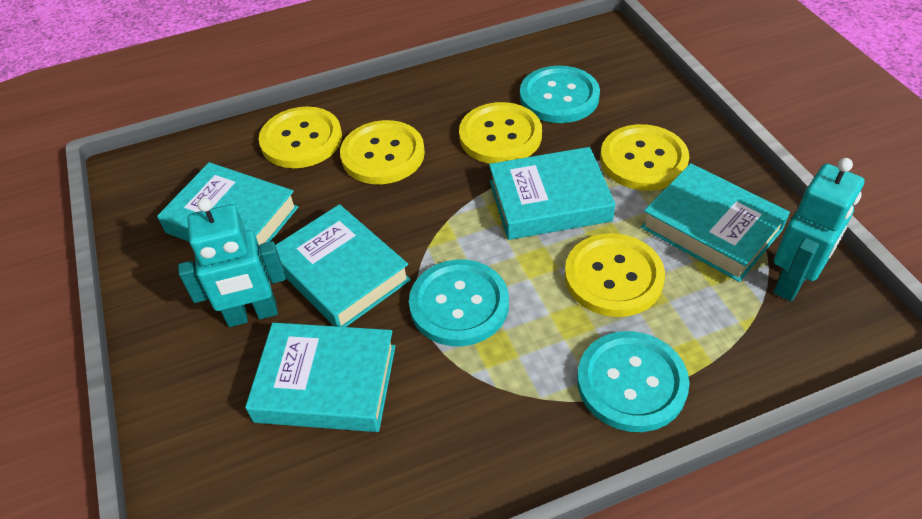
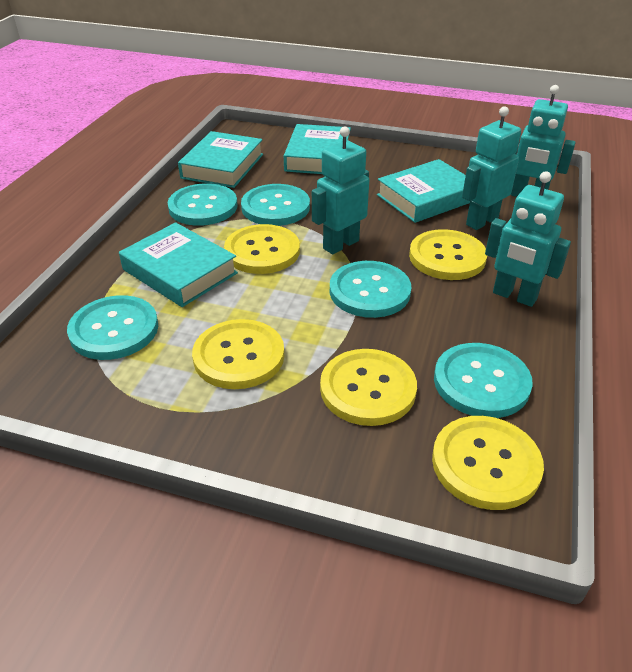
turquoise book: 5 -> 4
turquoise button: 3 -> 5
turquoise robot: 2 -> 4

